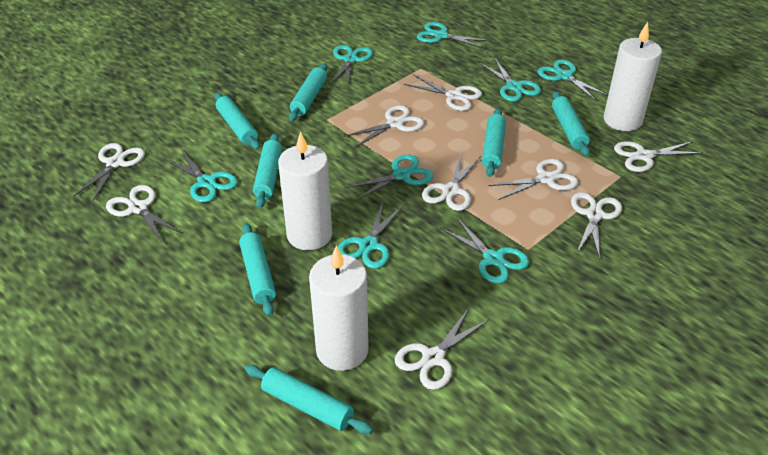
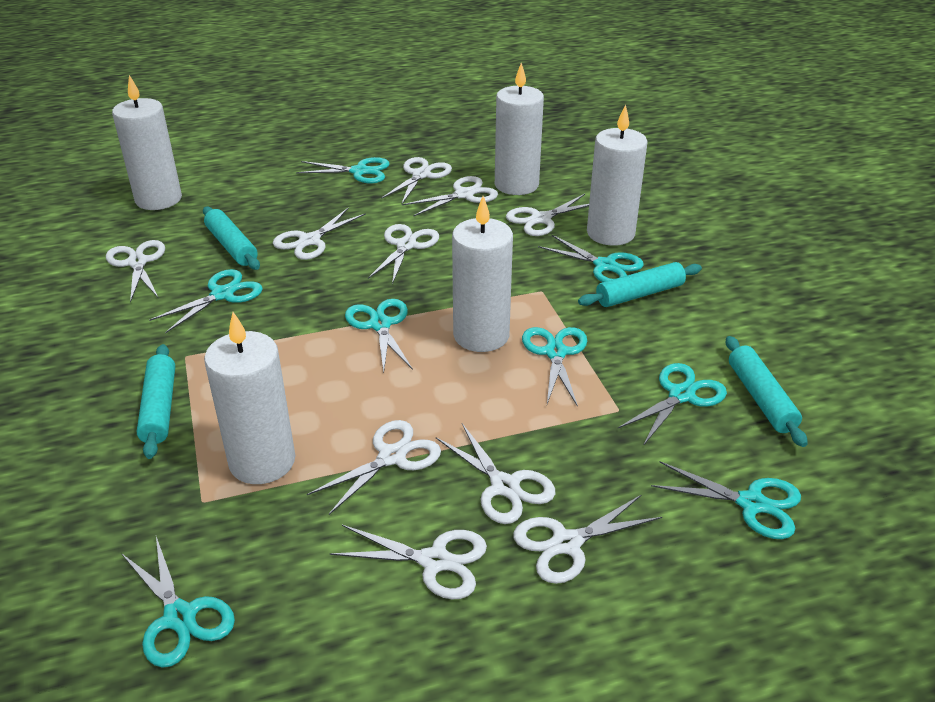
turquoise rolling pin: 7 -> 4
white candle: 3 -> 5
white scissors: 9 -> 10

